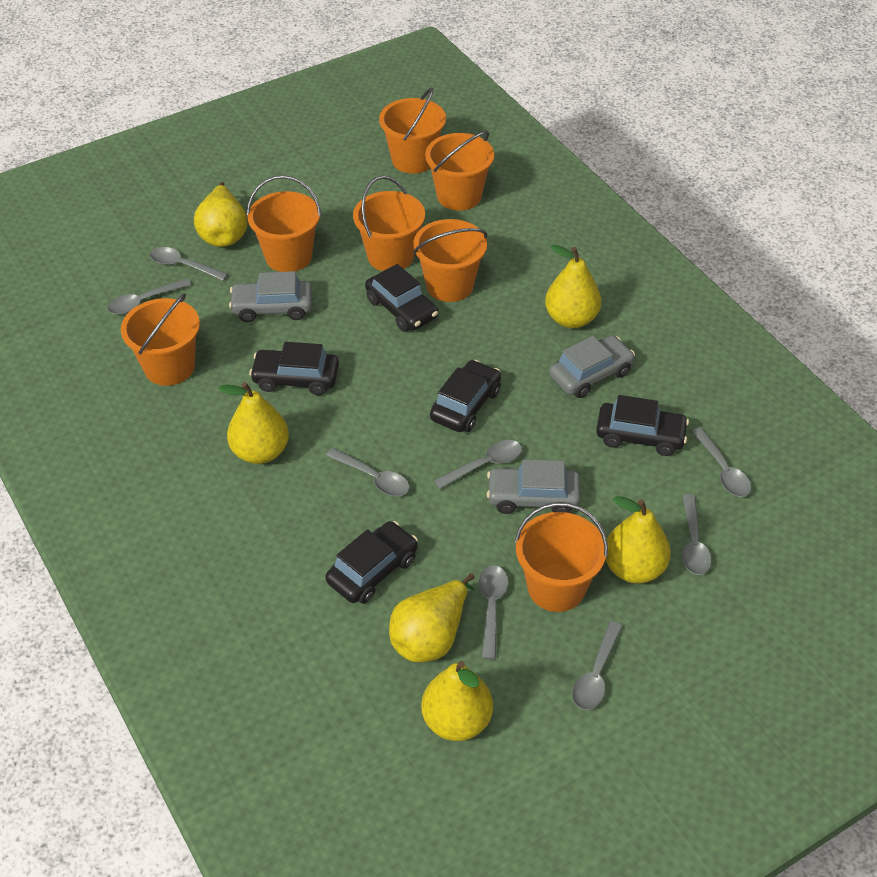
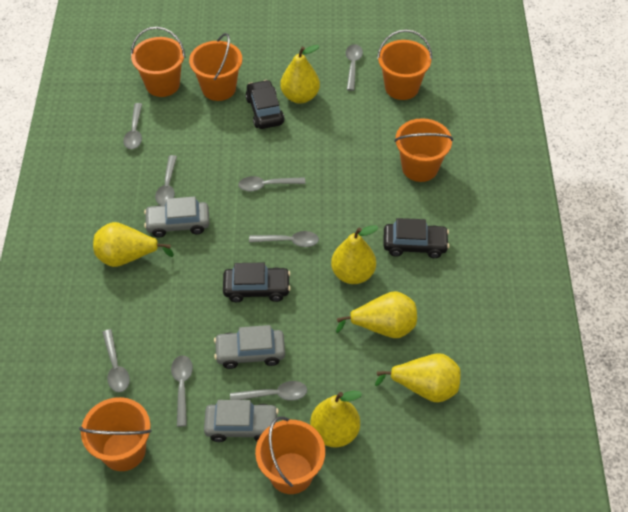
black car: 5 -> 3
orange bucket: 7 -> 6

